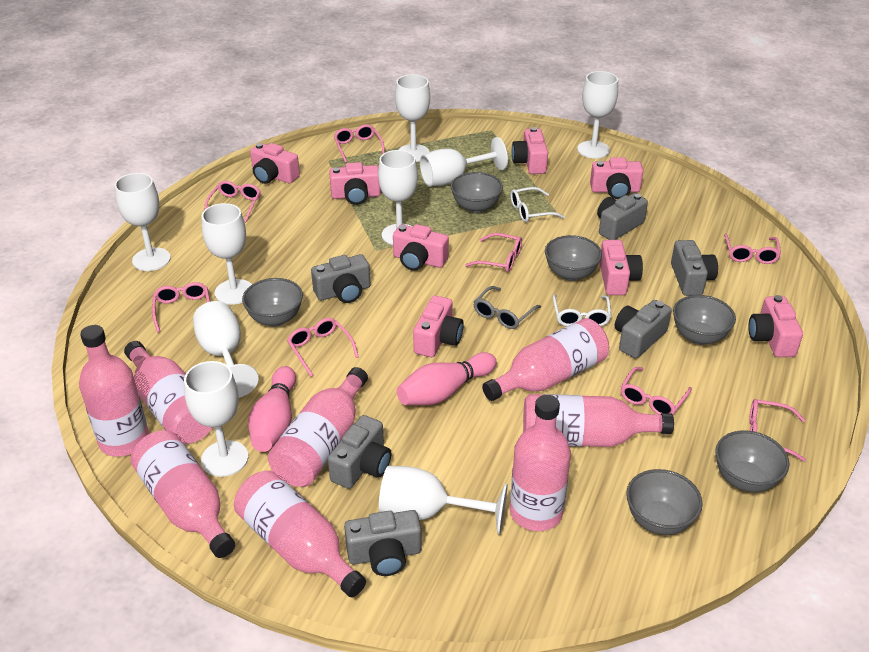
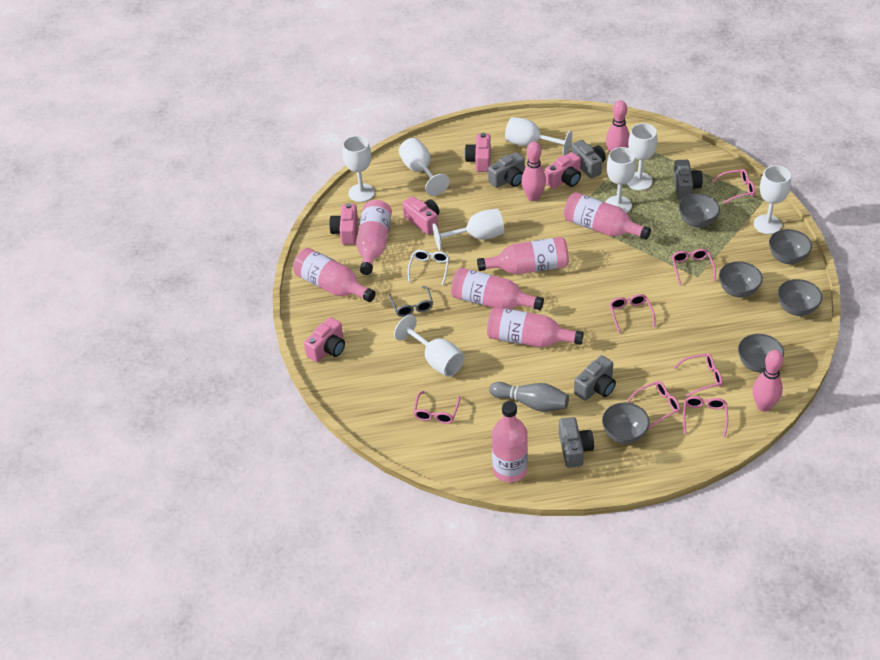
grey bowling pin: 0 -> 1
grey camera: 6 -> 5
pink bottle: 8 -> 7
pink bowling pin: 2 -> 3
pink camera: 8 -> 5
pink glasses: 8 -> 7
white glasses: 2 -> 1
white goblet: 9 -> 8

